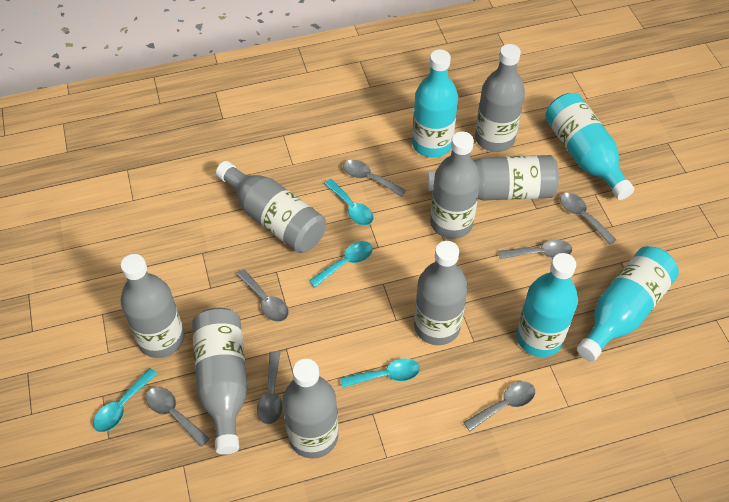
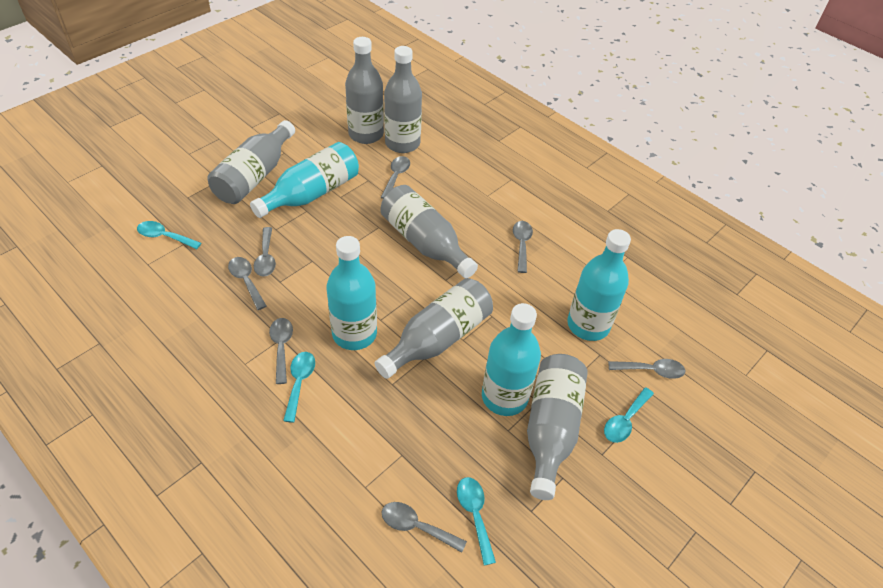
grey bottle: 8 -> 6

